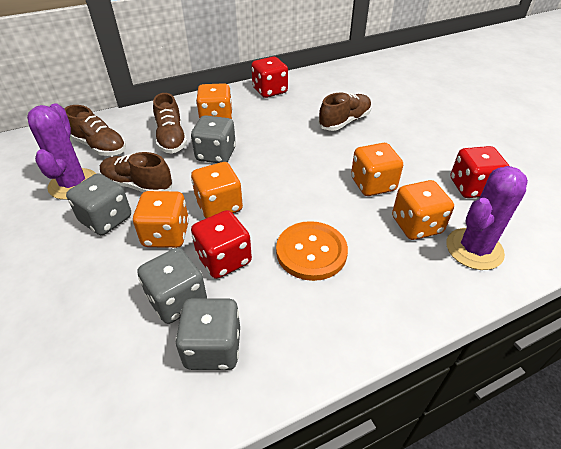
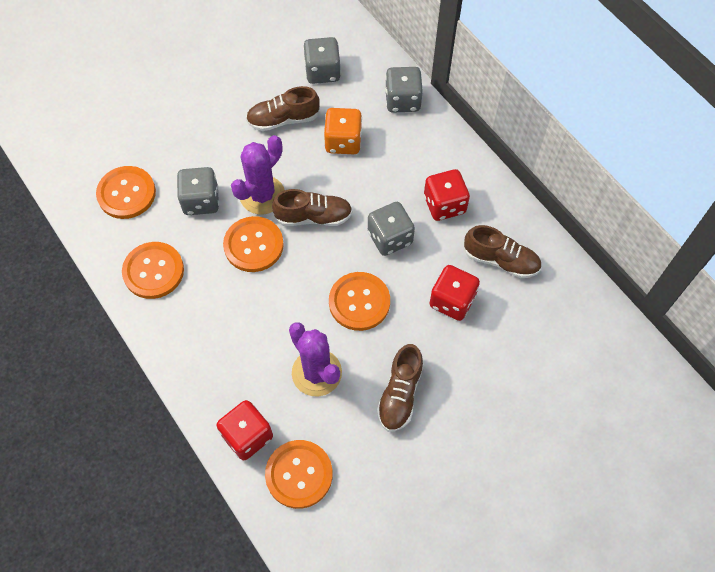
orange button: 1 -> 5
orange dice: 5 -> 1

